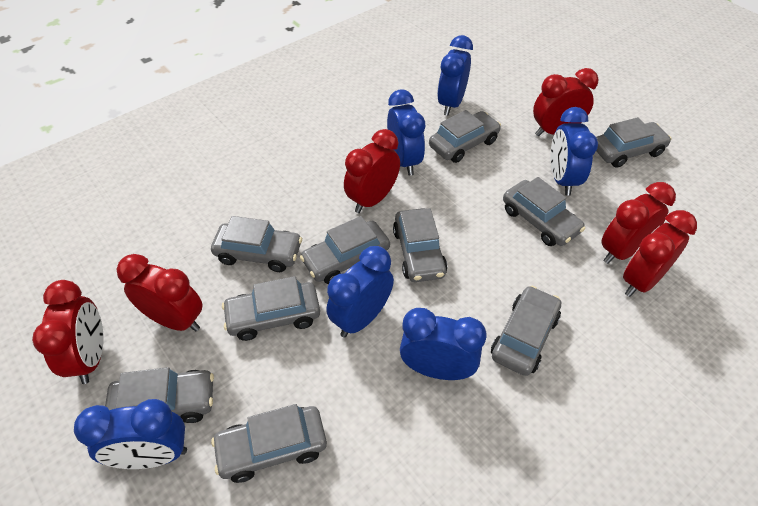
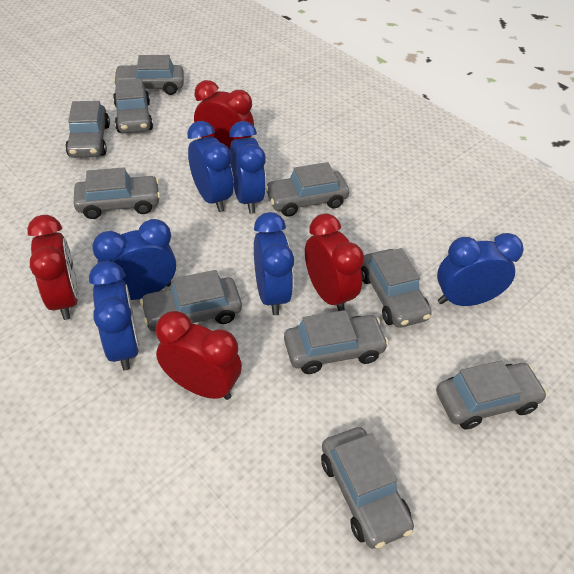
red clock: 6 -> 4

